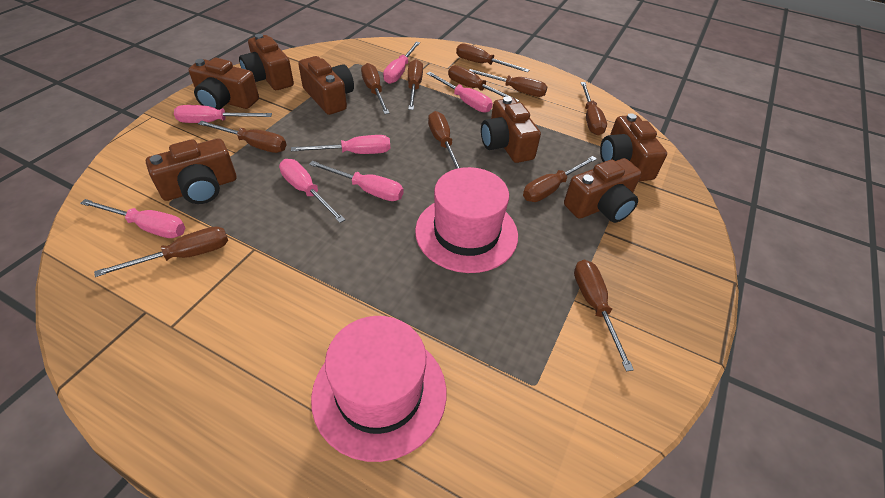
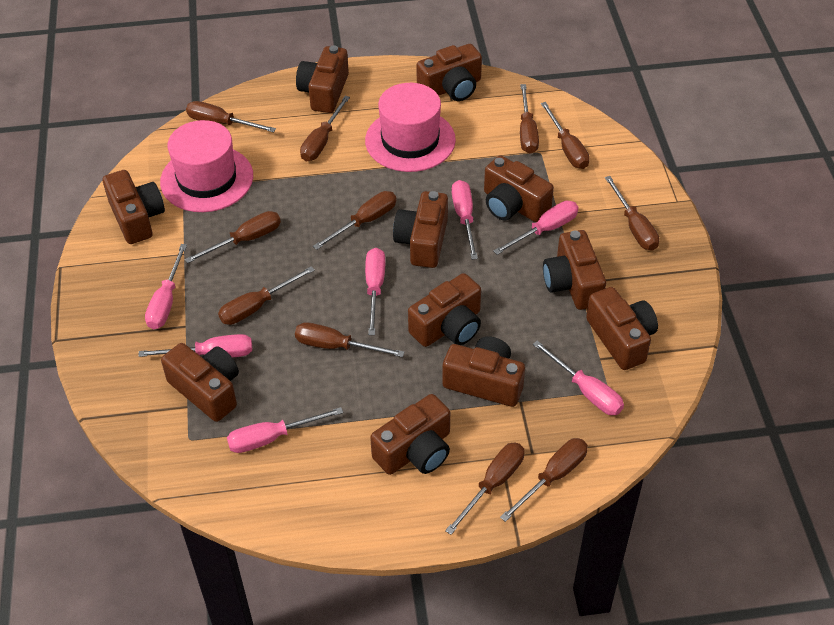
brown camera: 7 -> 11

